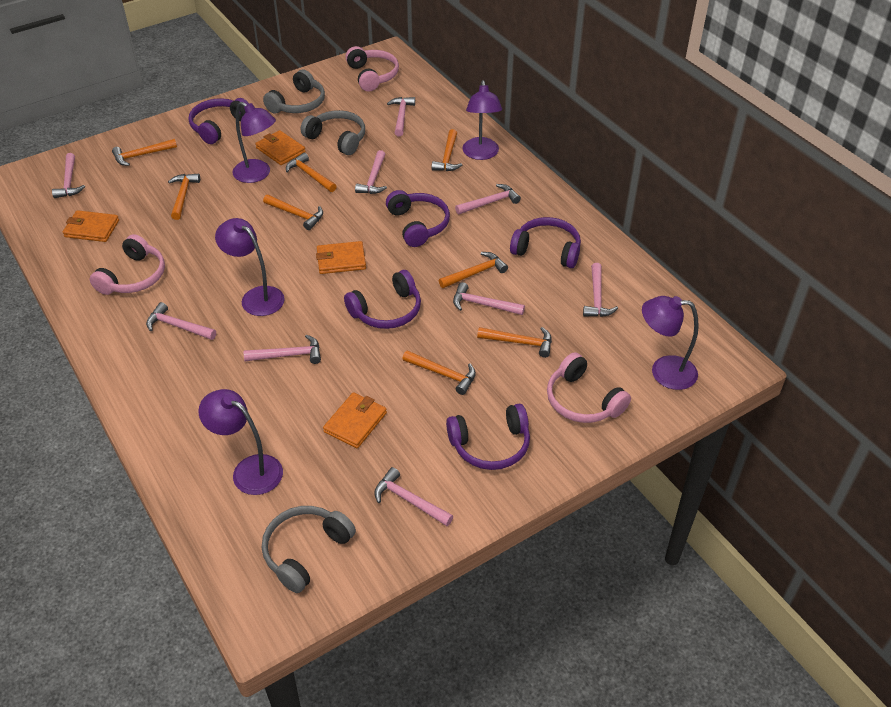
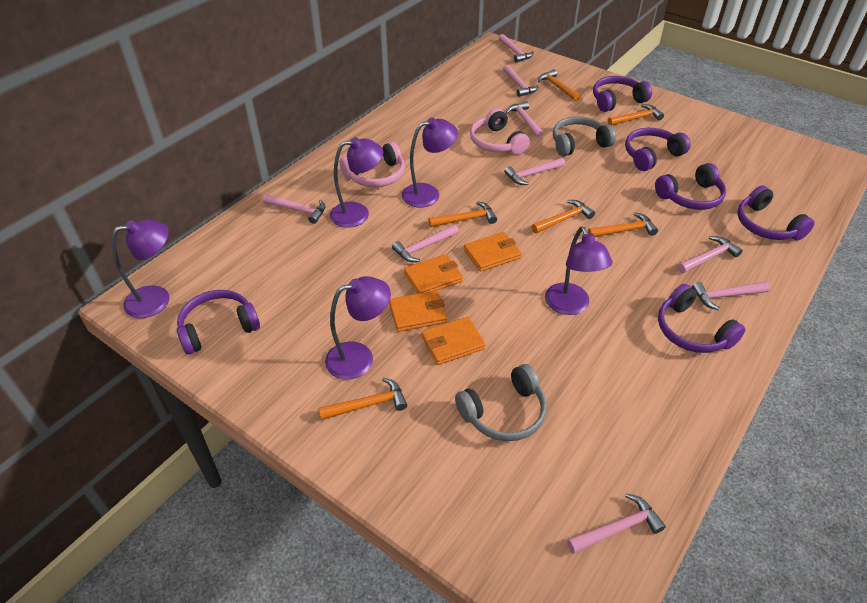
grey headphones: 3 -> 2
orange hammer: 8 -> 6
pink headphones: 3 -> 2
purple headphones: 5 -> 6

